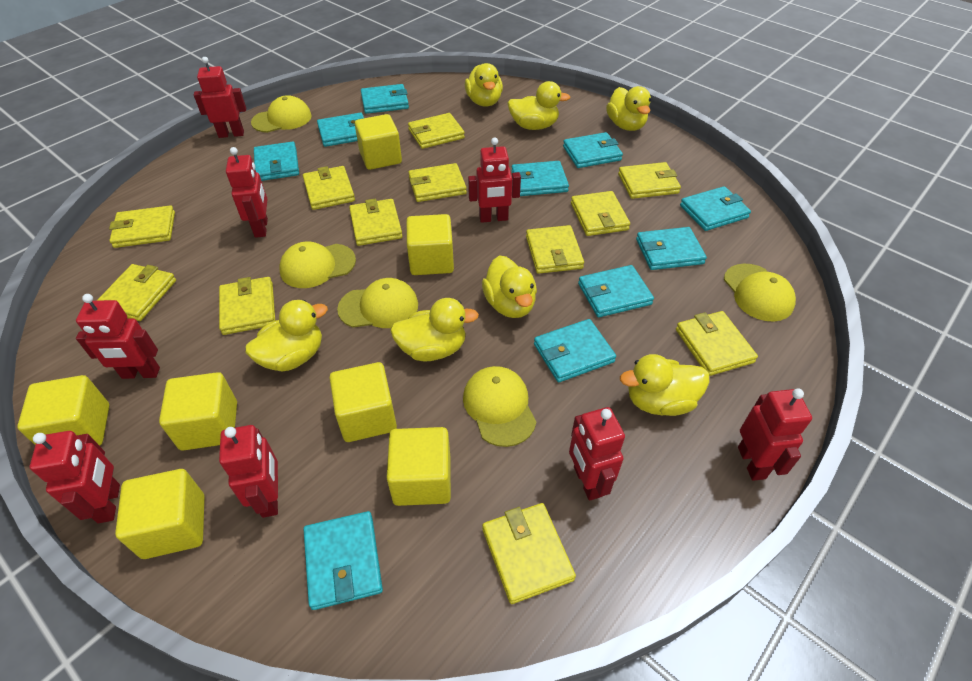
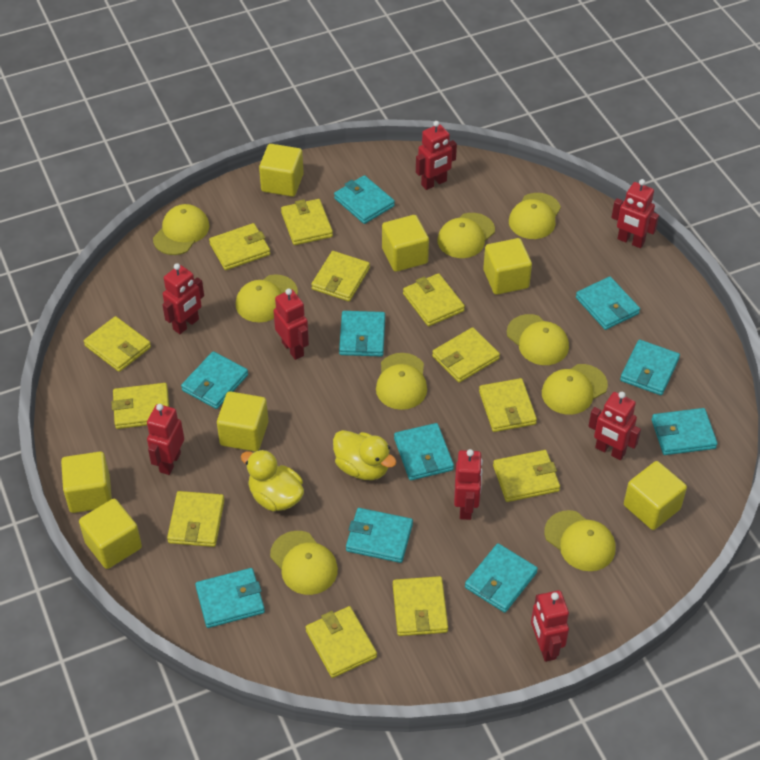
yellow cap: 5 -> 9
yellow duck: 7 -> 2

